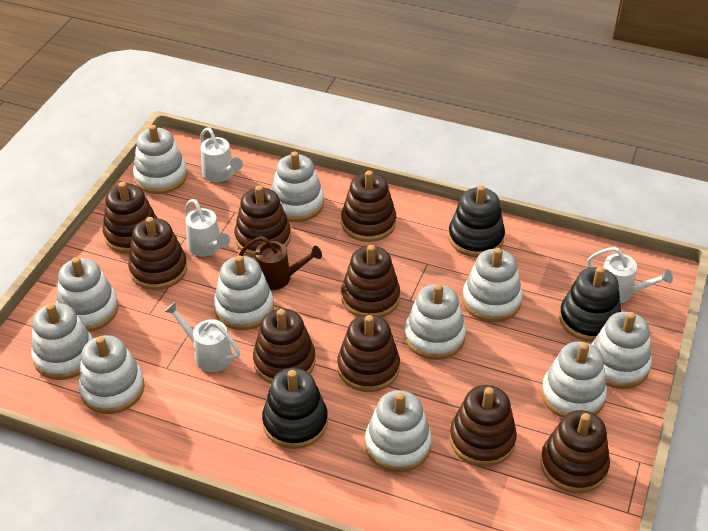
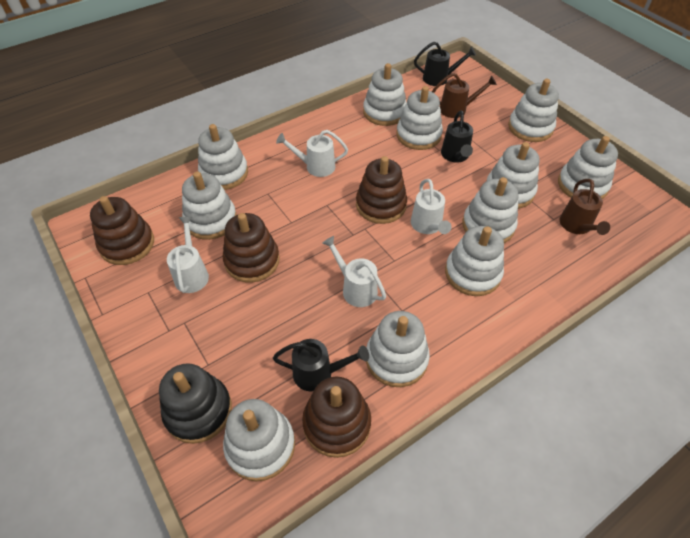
black stacking toy: 3 -> 1
black watering can: 0 -> 3
brown stacking toy: 9 -> 4
brown watering can: 1 -> 2

